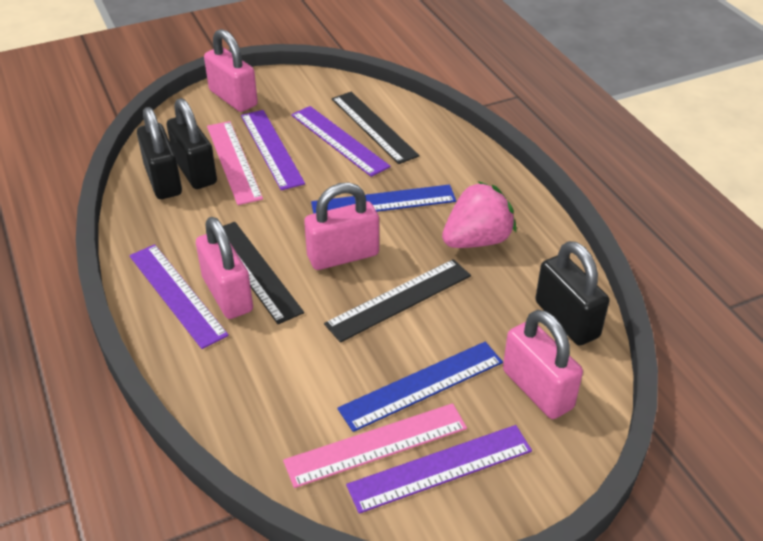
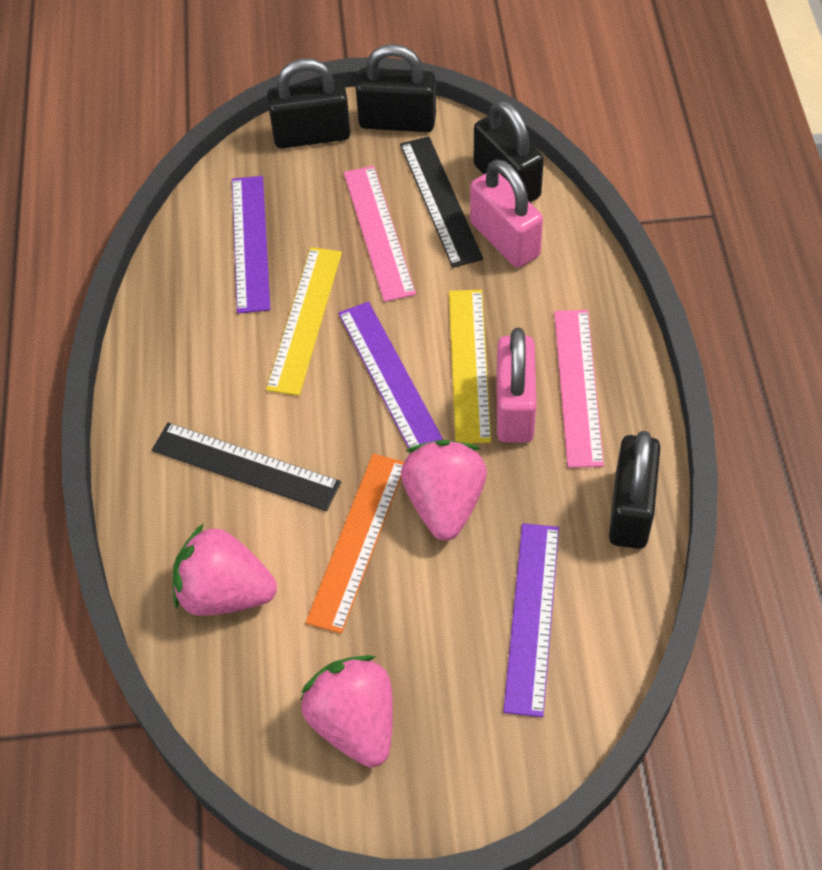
black padlock: 3 -> 4
black ruler: 3 -> 2
blue ruler: 2 -> 0
orange ruler: 0 -> 1
pink padlock: 4 -> 2
pink strawberry: 1 -> 3
purple ruler: 4 -> 3
yellow ruler: 0 -> 2

